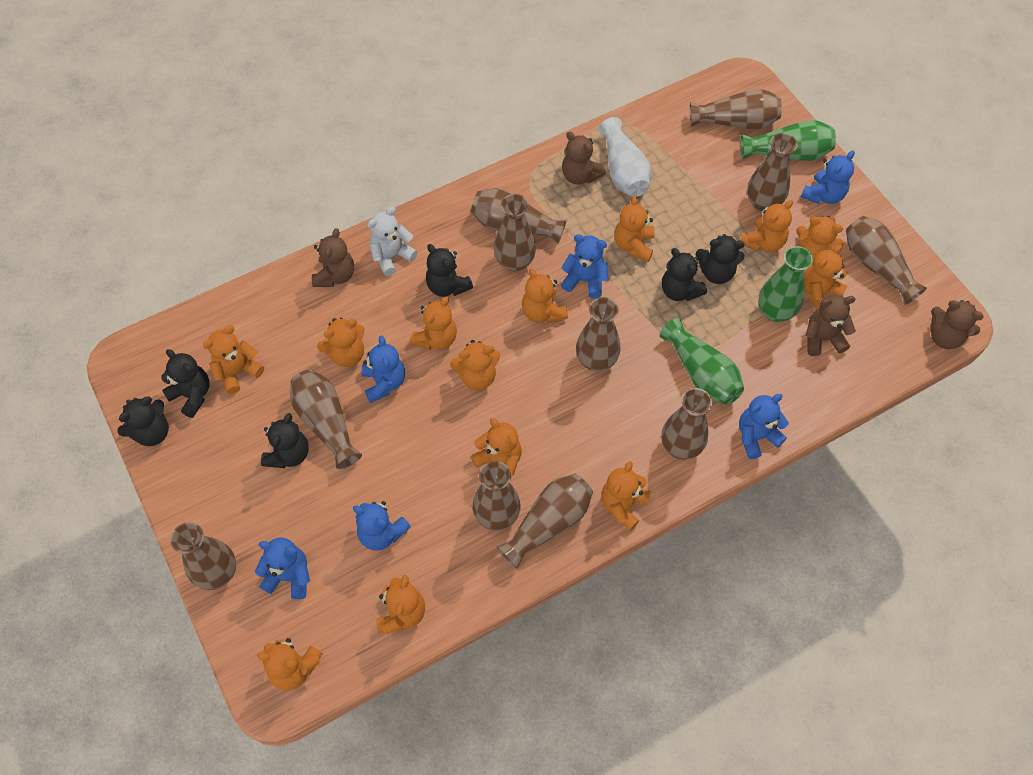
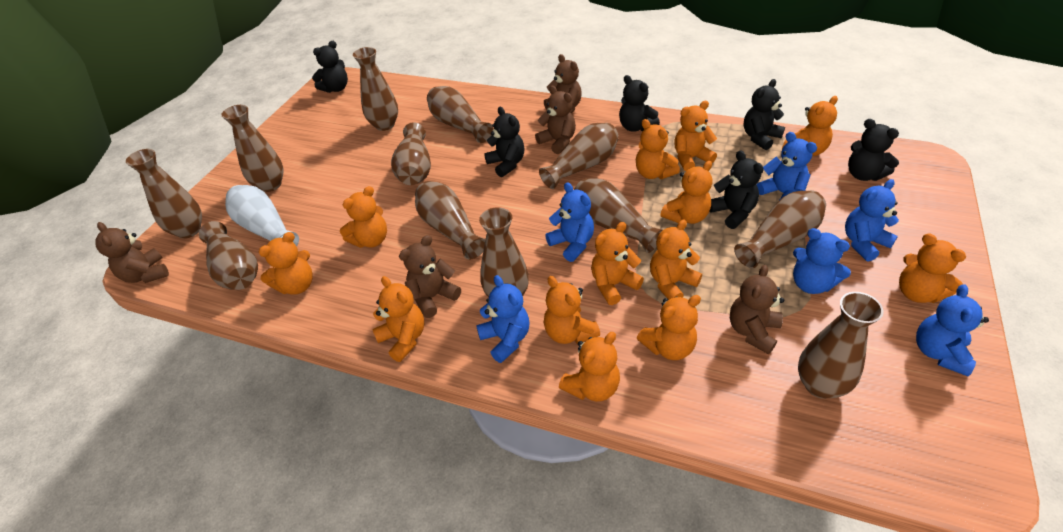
brown teddy bear: 4 -> 5
brown vase: 11 -> 12
green vase: 3 -> 0
white teddy bear: 1 -> 0

